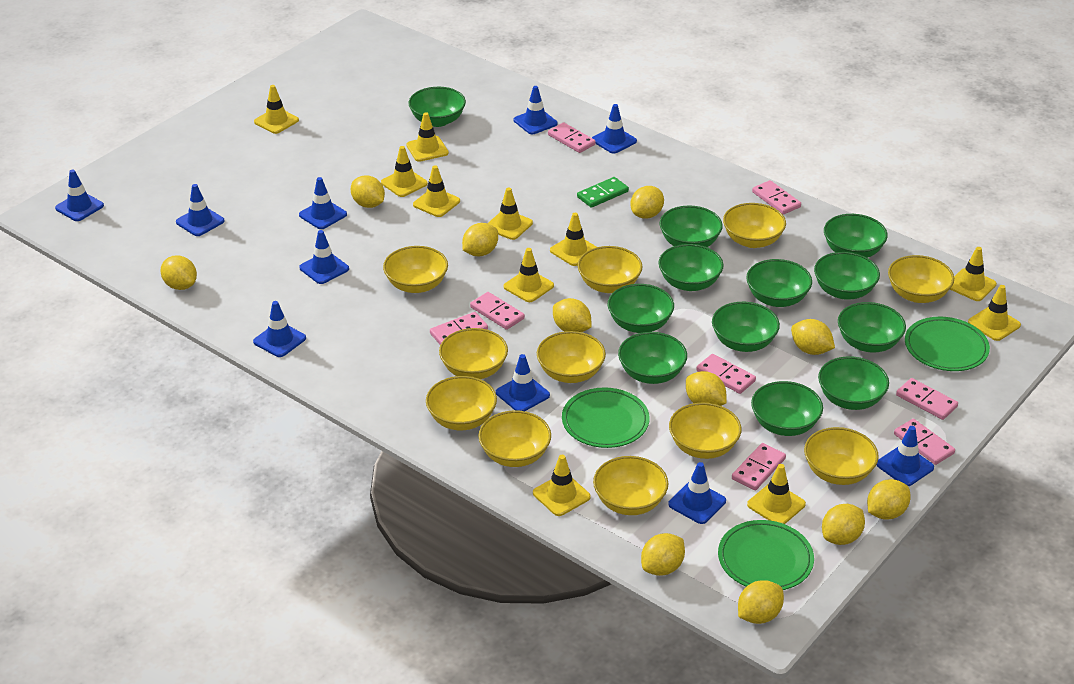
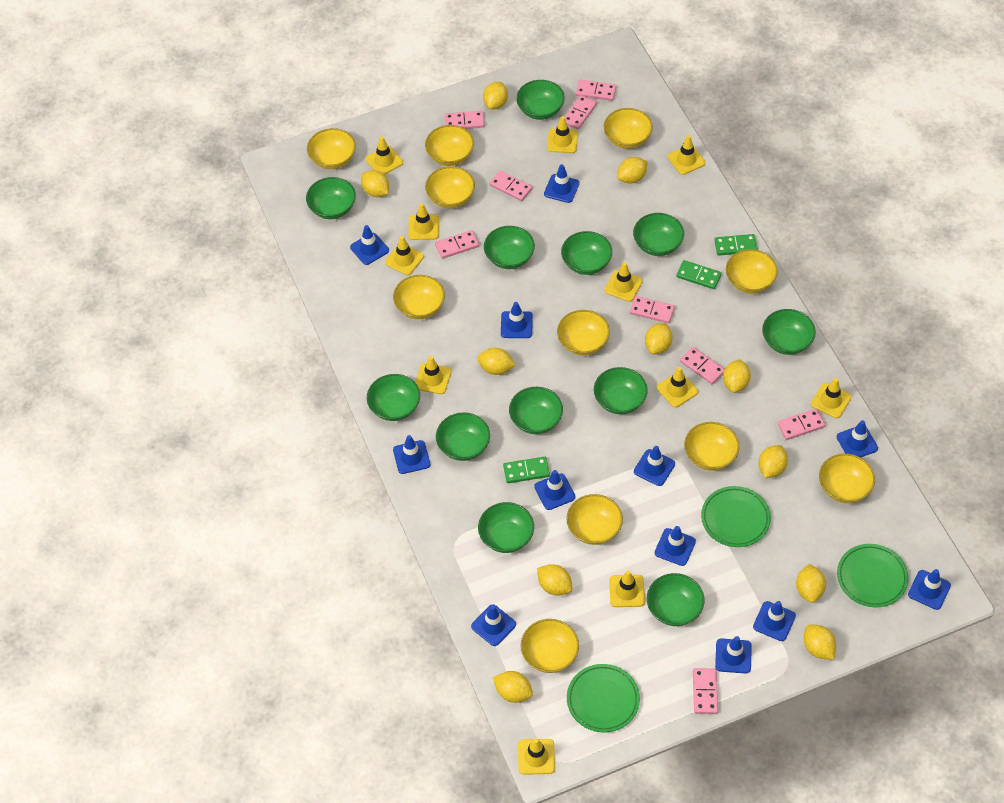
blue traffic cone: 10 -> 12
green domino: 1 -> 3
pink domino: 8 -> 9

